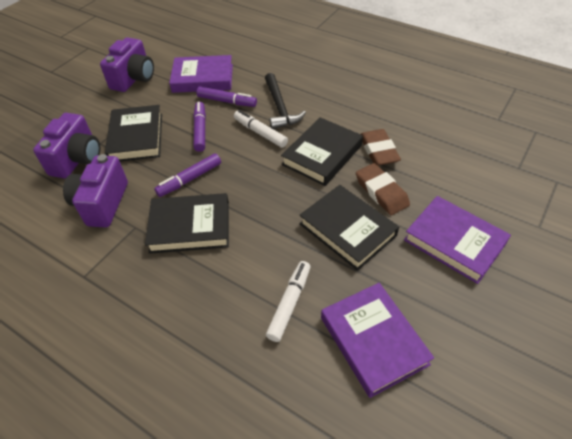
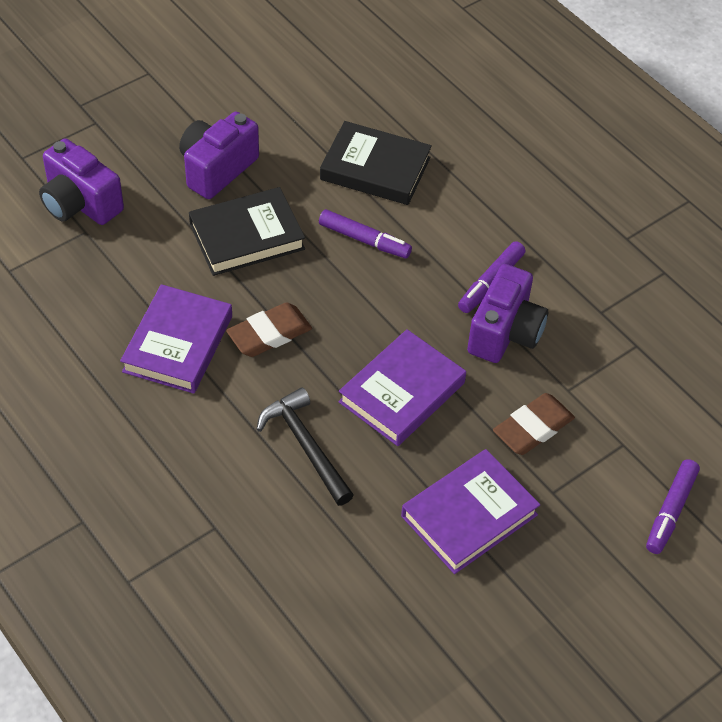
black book: 4 -> 2
white marker: 2 -> 0

